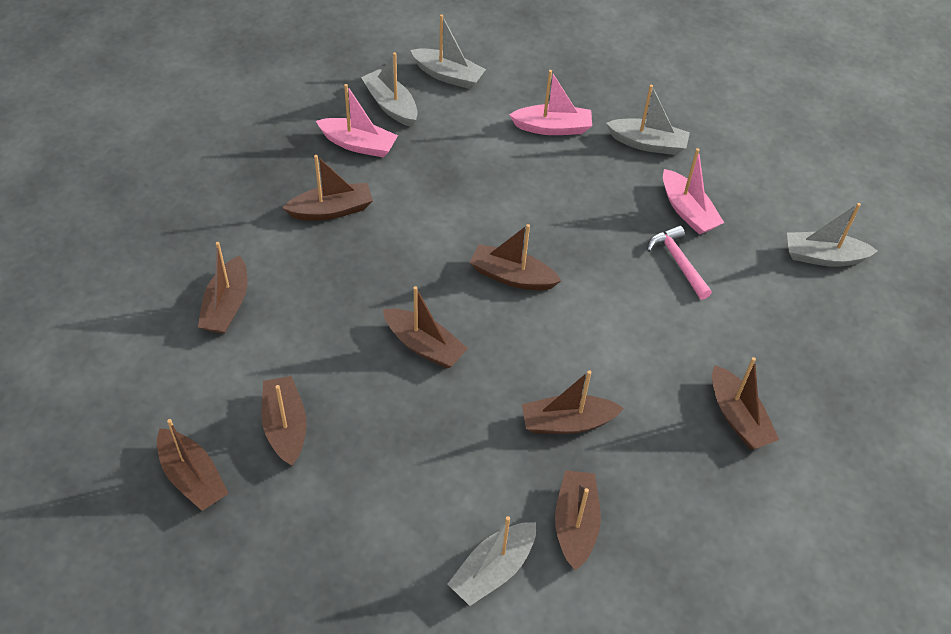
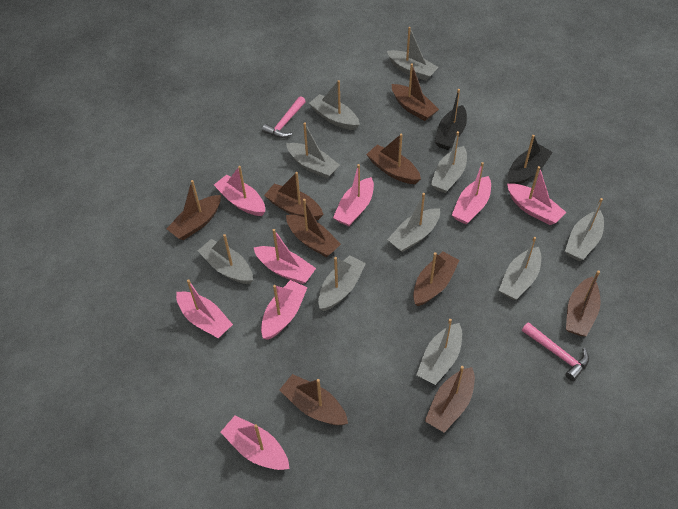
black boat: 0 -> 2
grey boat: 5 -> 10
pink boat: 3 -> 8
pink hammer: 1 -> 2

